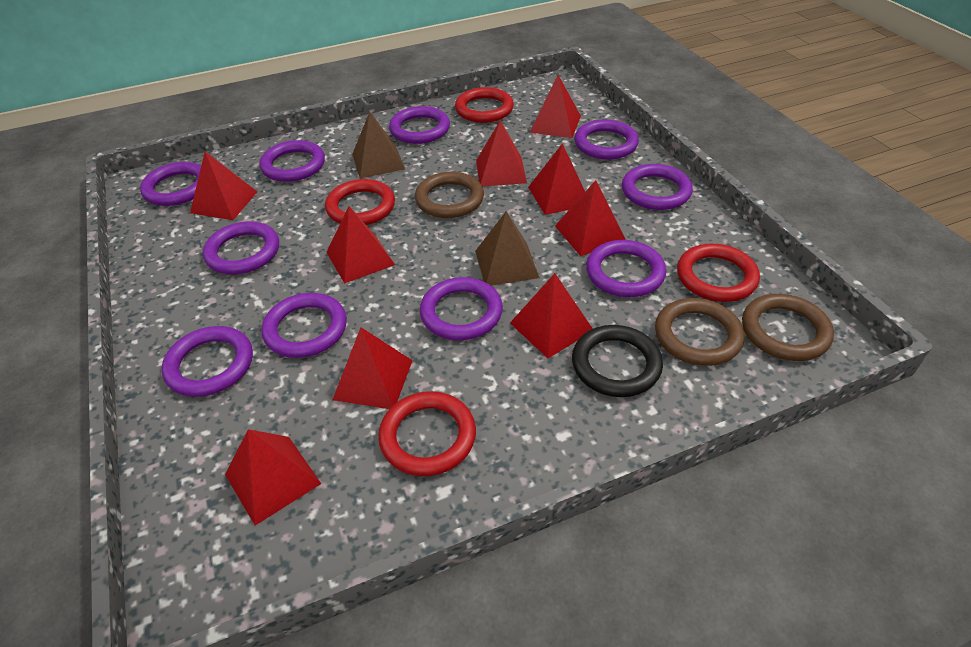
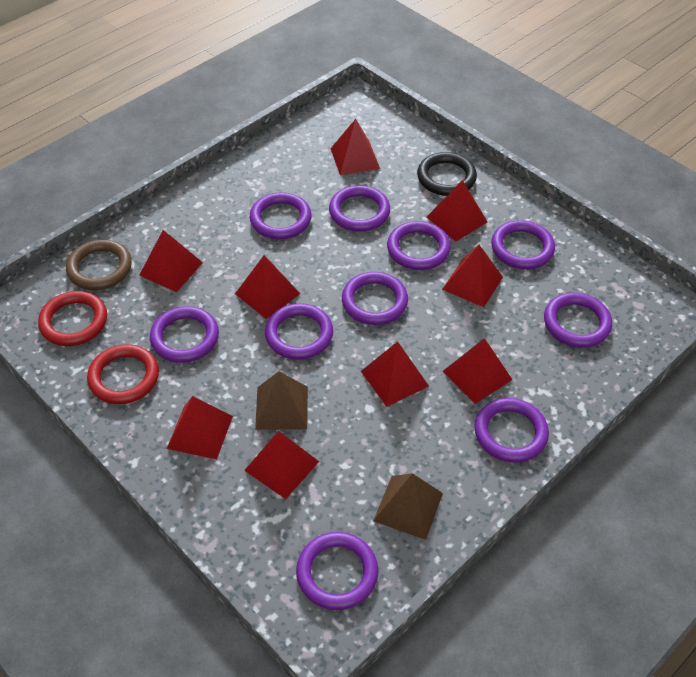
brown ring: 3 -> 1
red ring: 4 -> 2

